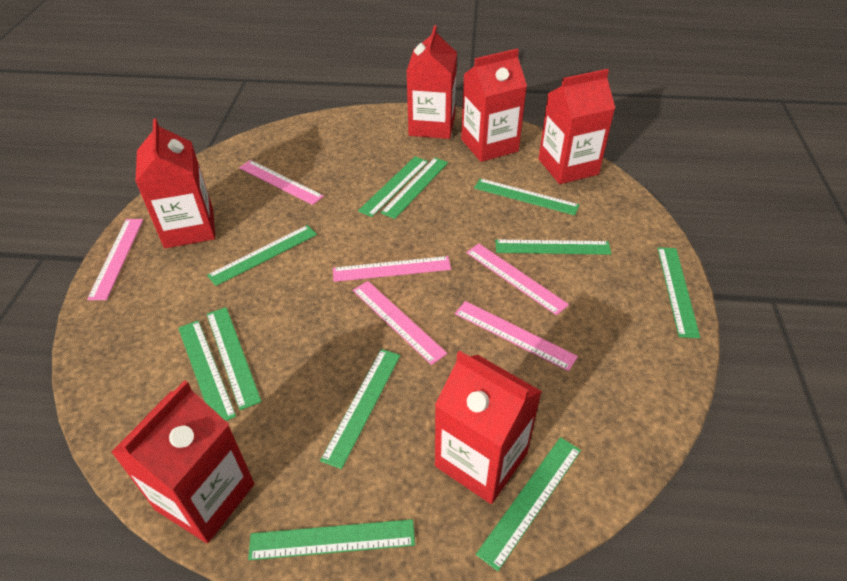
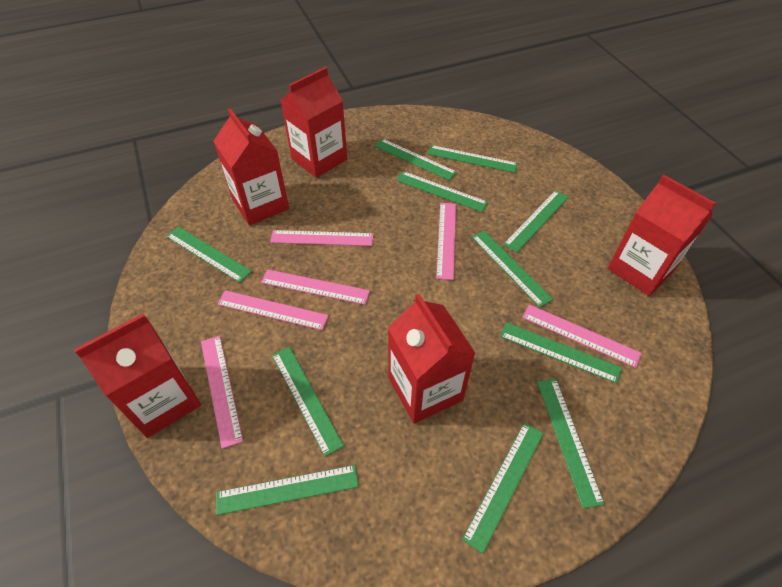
red carton: 6 -> 5

